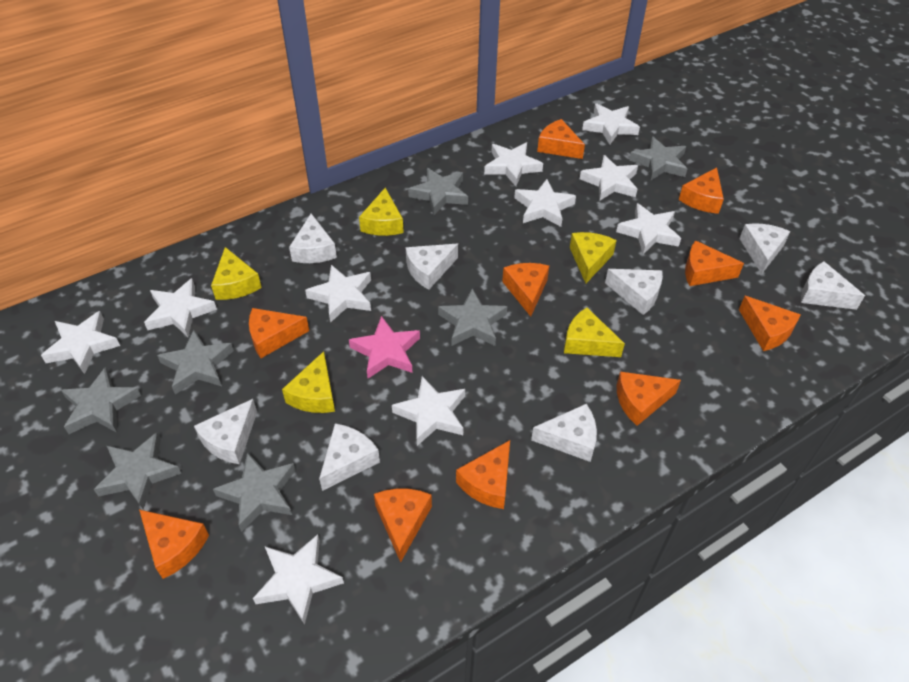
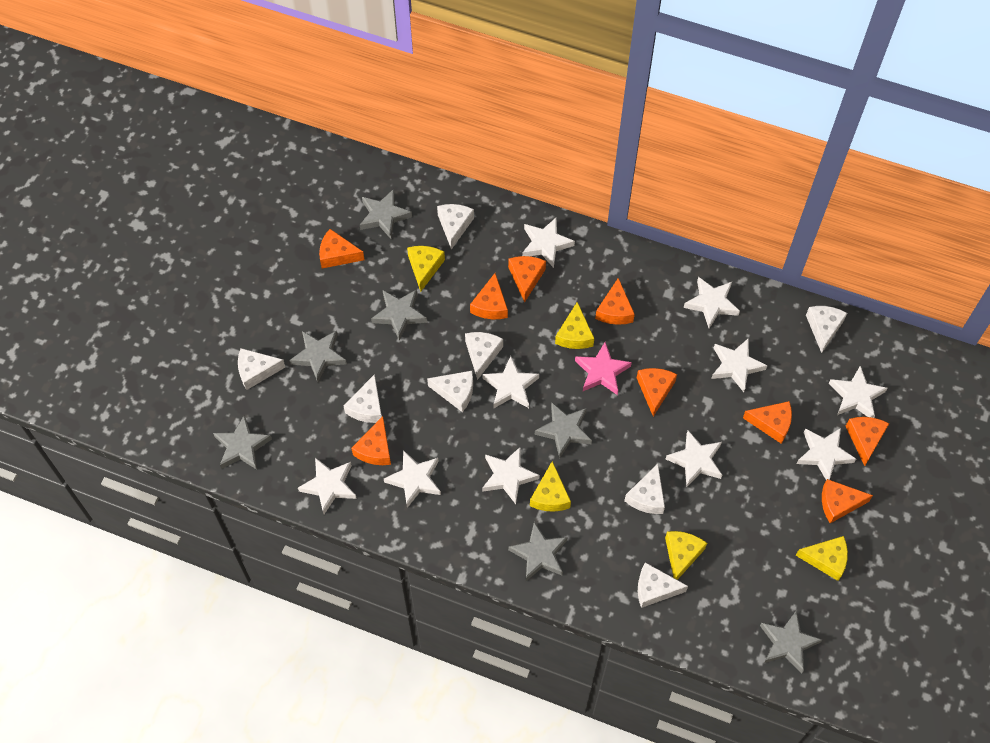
orange cheese: 10 -> 9

